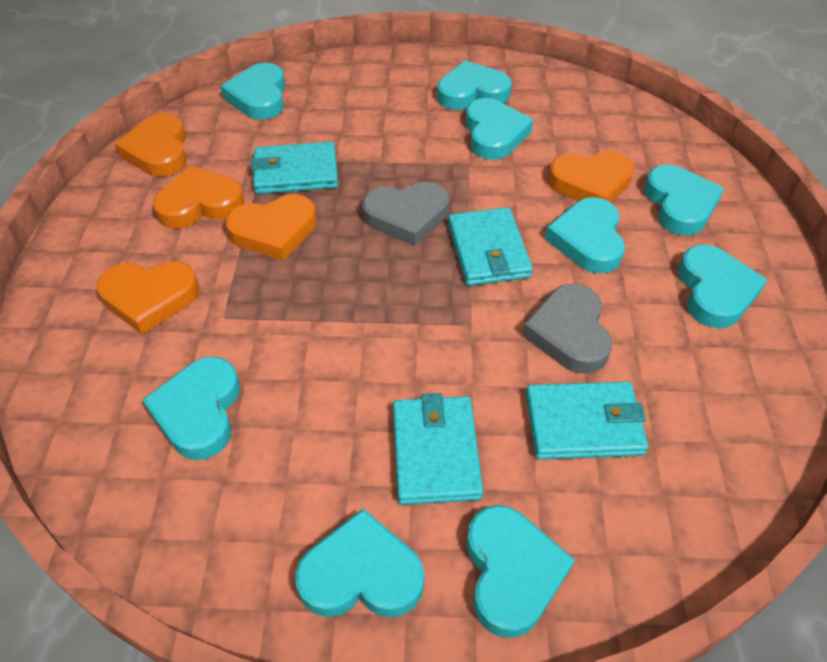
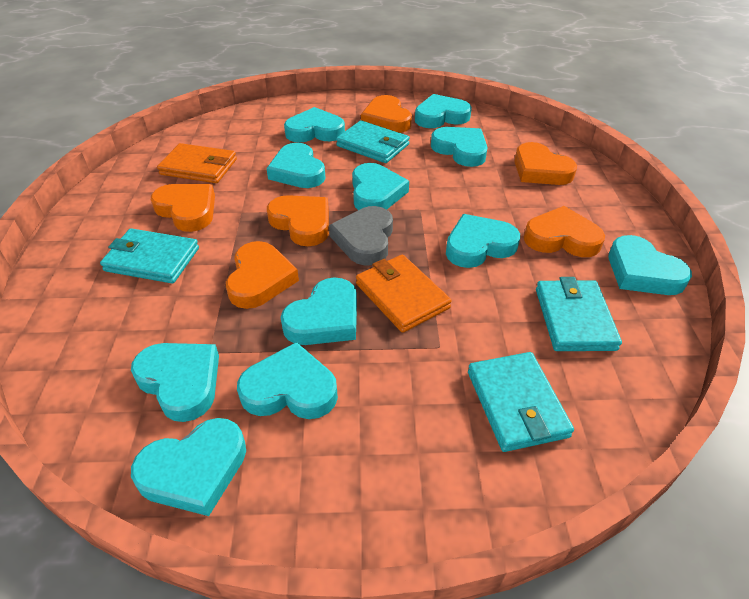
grey heart: 2 -> 1
orange heart: 5 -> 6
orange wallet: 0 -> 2
turquoise heart: 9 -> 11

